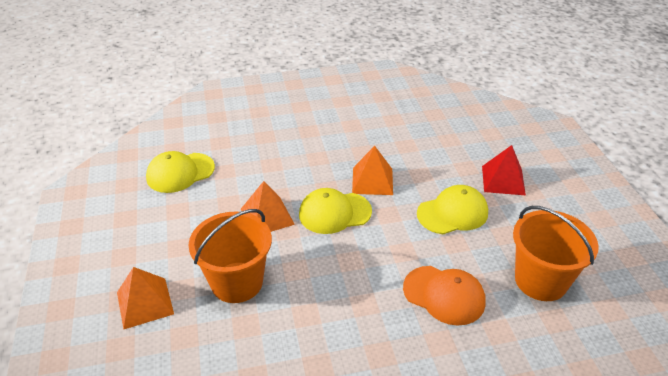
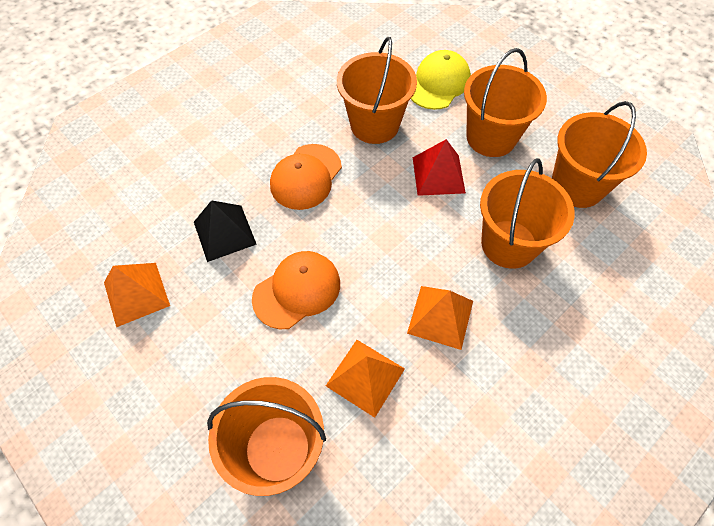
black pyramid: 0 -> 1
orange bucket: 2 -> 5
orange cap: 1 -> 2
yellow cap: 3 -> 1

